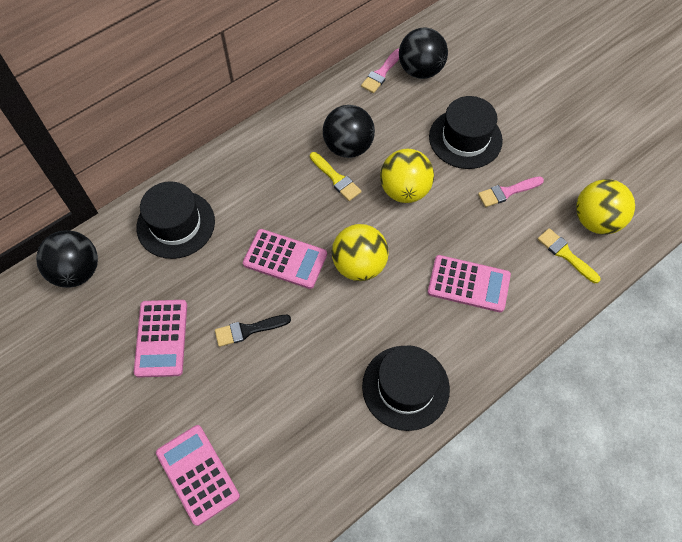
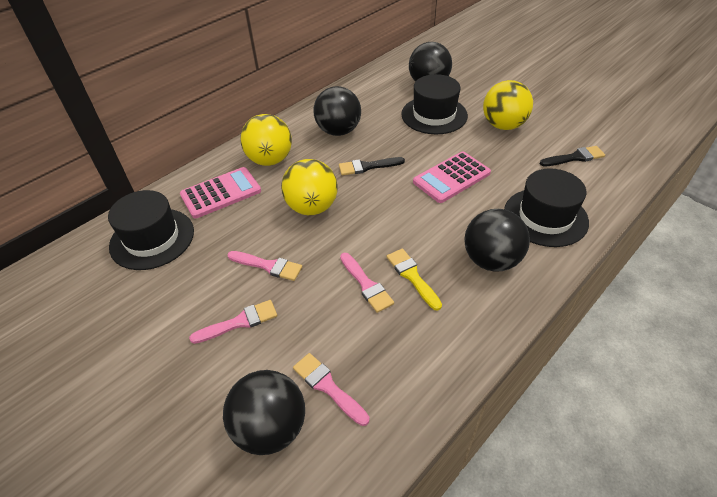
black ball: 3 -> 4
black brush: 1 -> 2
pink brush: 2 -> 4
pink calculator: 4 -> 2
yellow brush: 2 -> 1

